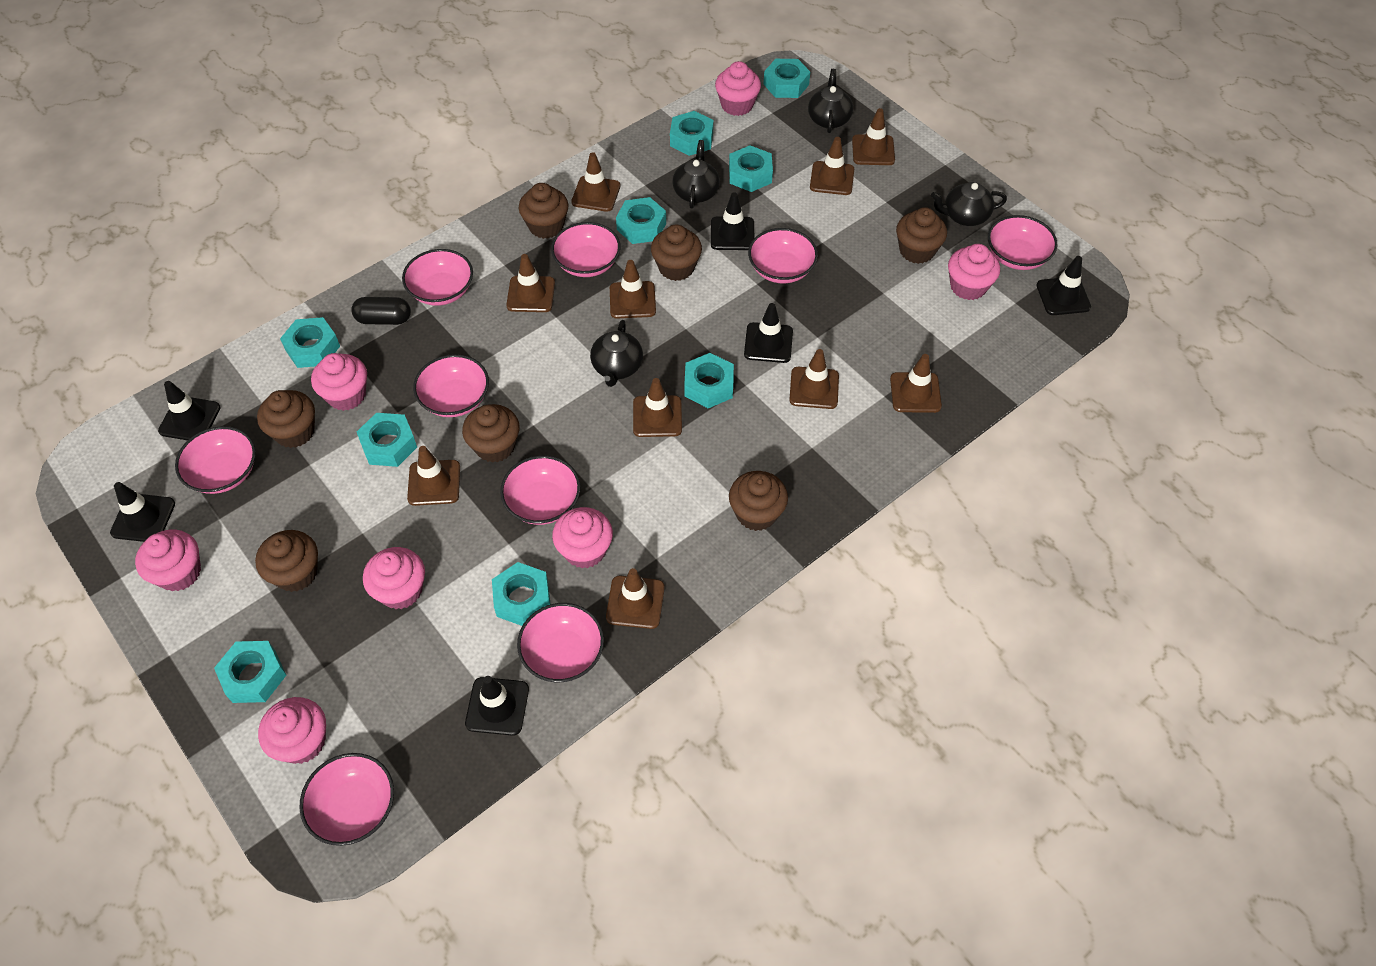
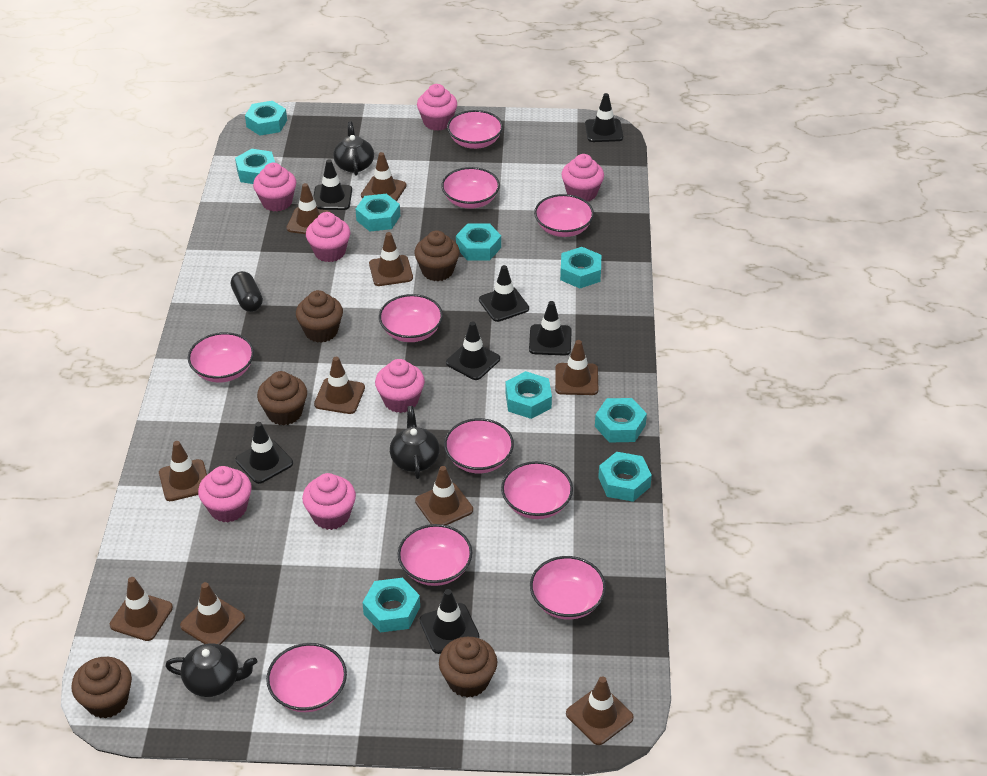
black teapot: 4 -> 3
black traffic cone: 6 -> 7
brown cupcake: 7 -> 5
pink bowl: 9 -> 10

